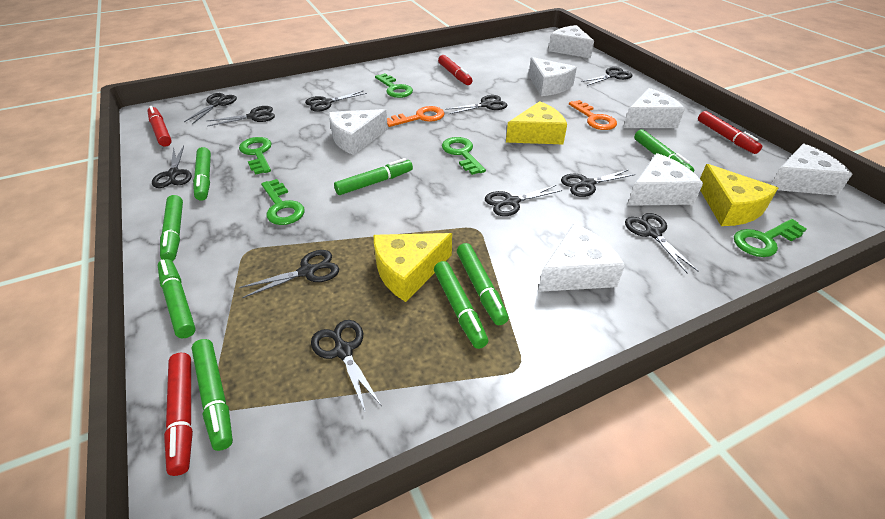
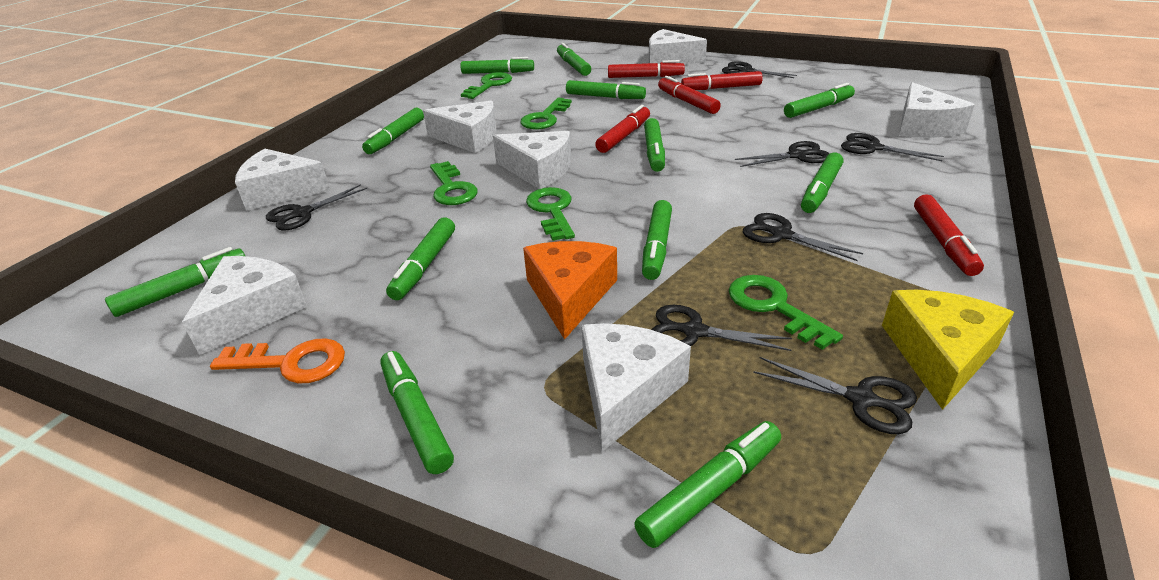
black scissors: 11 -> 7
green marker: 8 -> 12
orange cheese: 0 -> 1
orange key: 2 -> 1
red marker: 4 -> 5
yellow cheese: 3 -> 1

